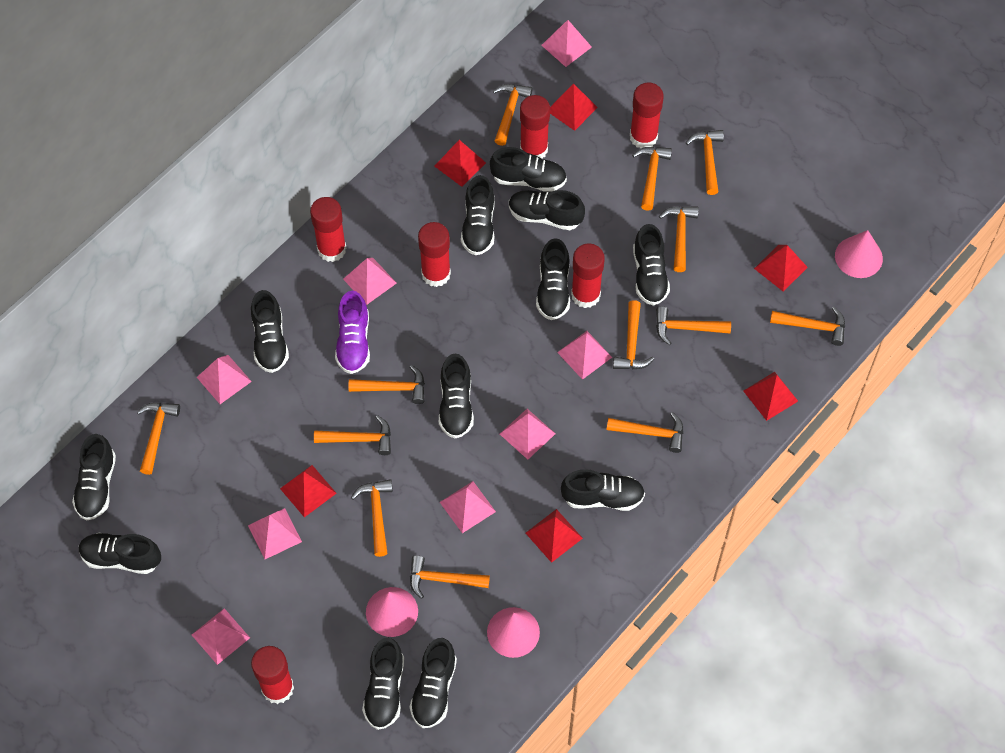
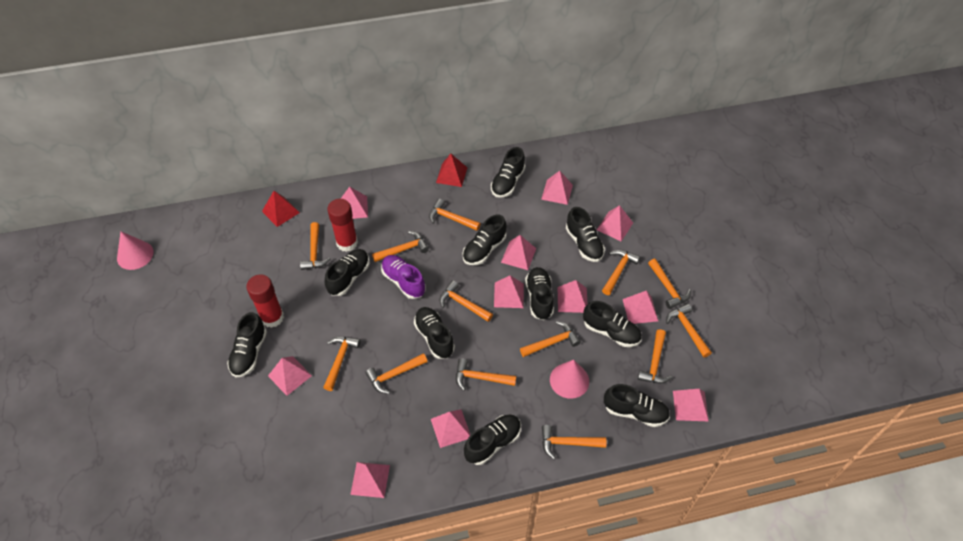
black shoe: 12 -> 10
pink cone: 3 -> 2
pink pyramid: 8 -> 11
red glue stick: 6 -> 2
red pyramid: 6 -> 2

